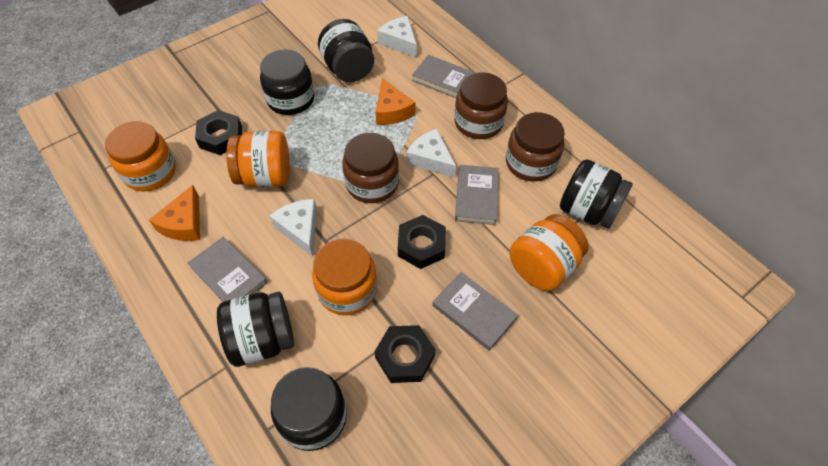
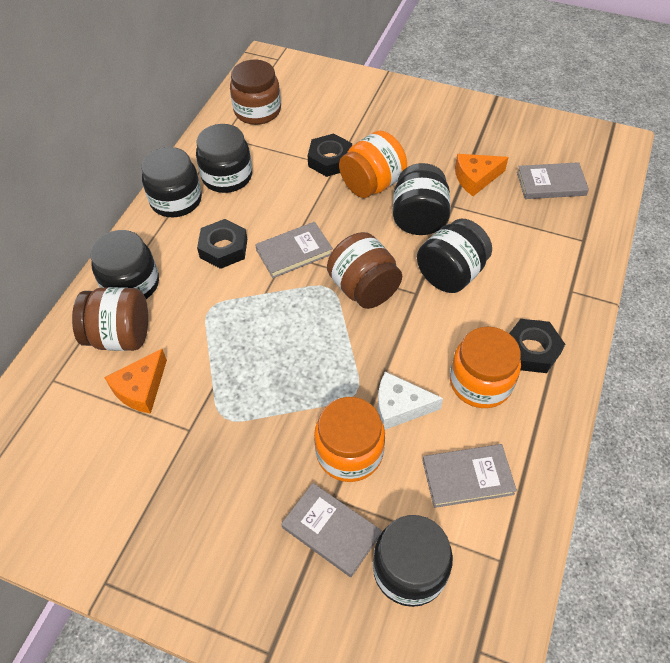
black jar: 5 -> 6
orange jar: 4 -> 3
white cheese: 3 -> 1

